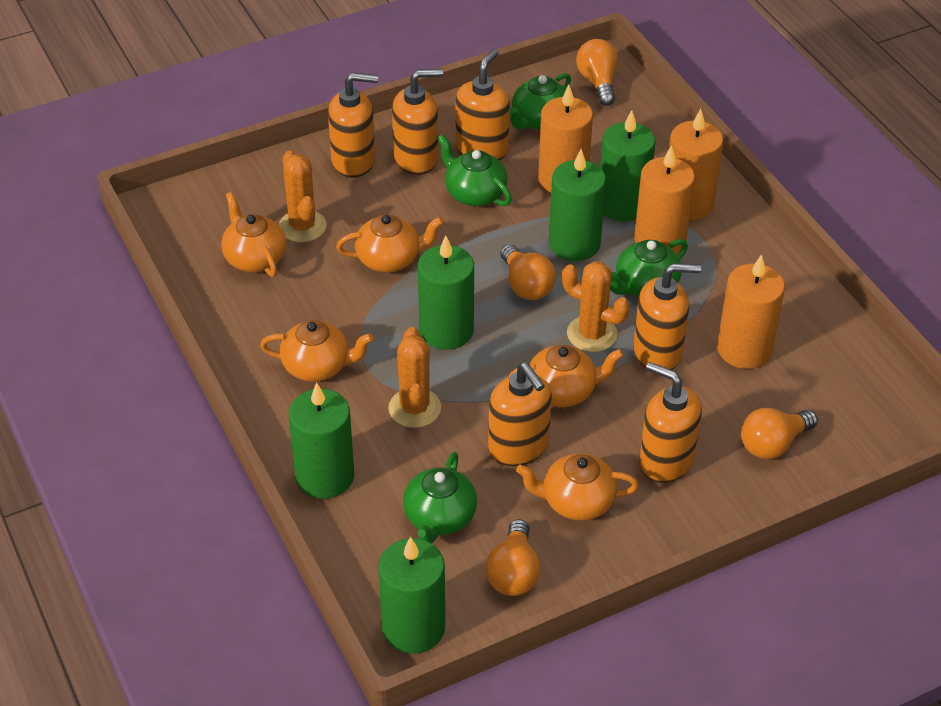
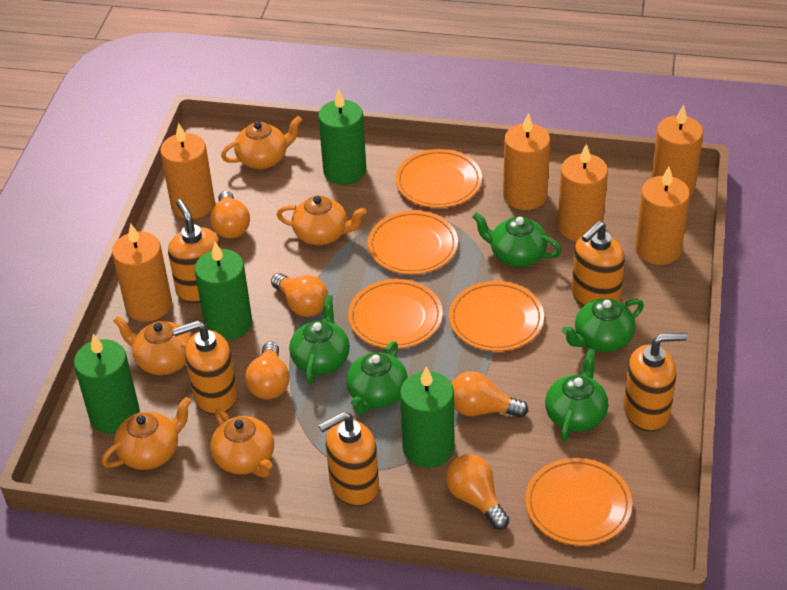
green candle: 5 -> 4
green teapot: 4 -> 5
orange cactus: 3 -> 0
orange candle: 4 -> 6
orange light bulb: 4 -> 5
orange plate: 0 -> 5
orange soap dispenser: 6 -> 5

